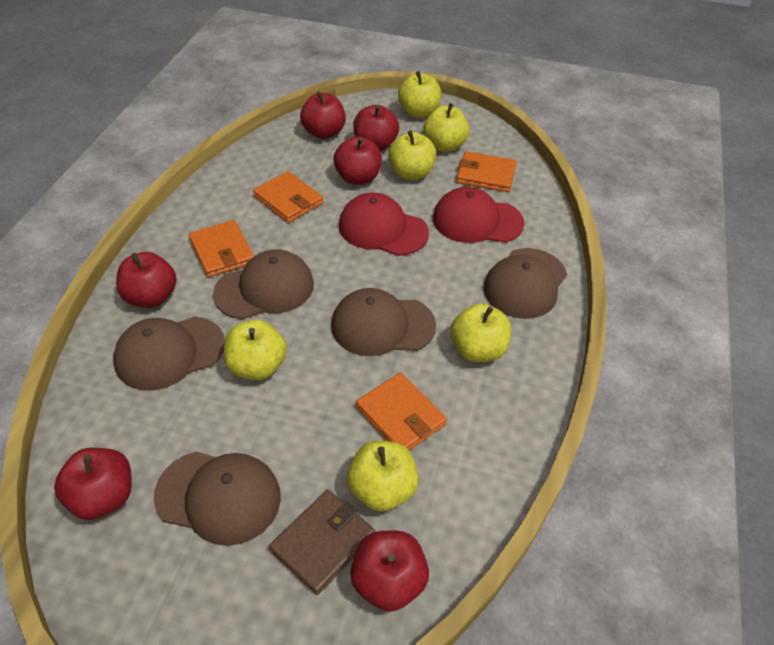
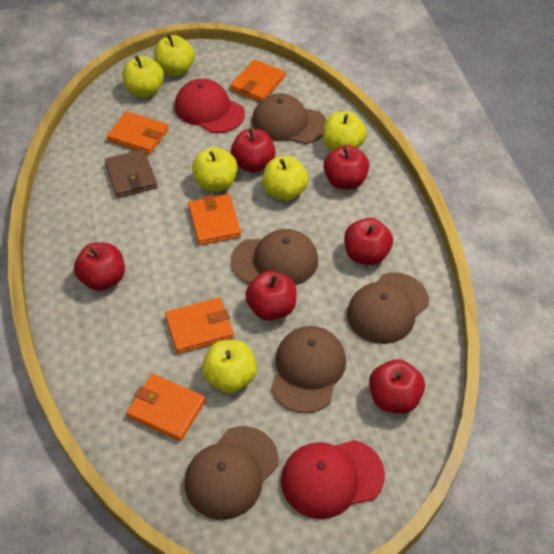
orange wallet: 4 -> 5

